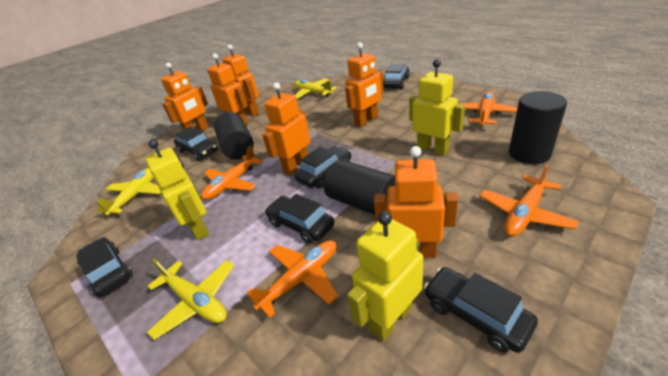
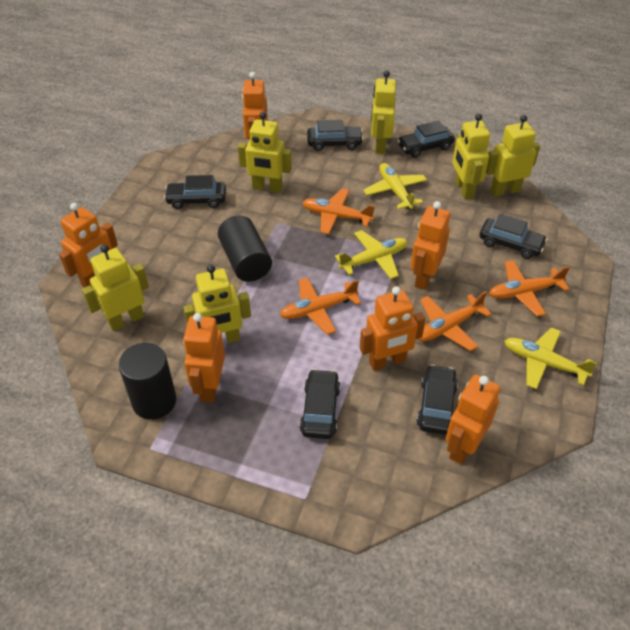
black cylinder: 3 -> 2
yellow robot: 3 -> 6

